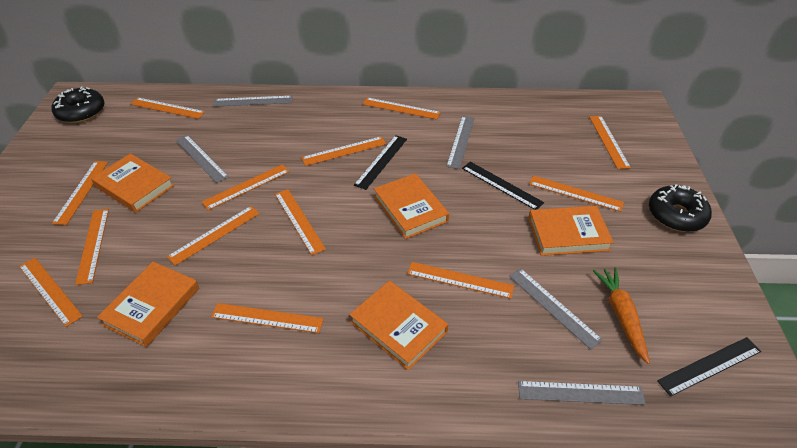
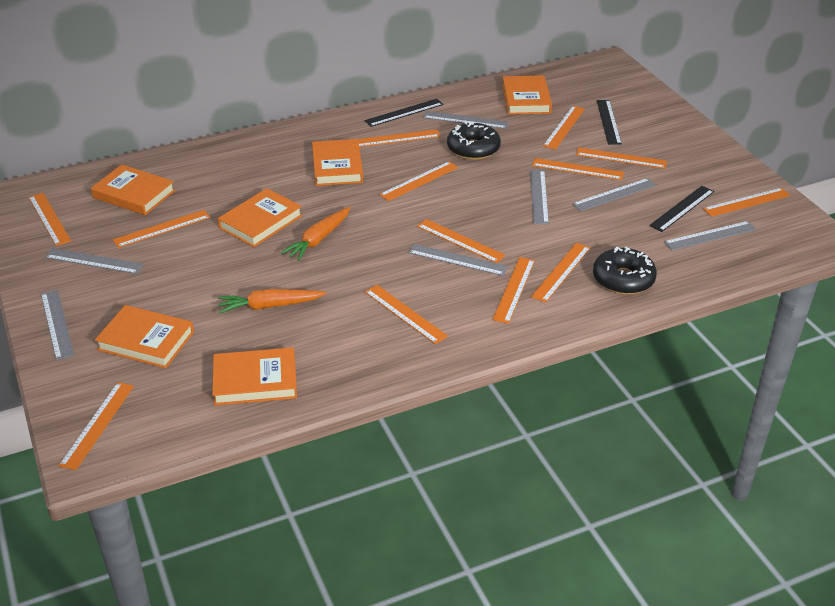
grey ruler: 5 -> 7
orange book: 5 -> 6
orange carrot: 1 -> 2

